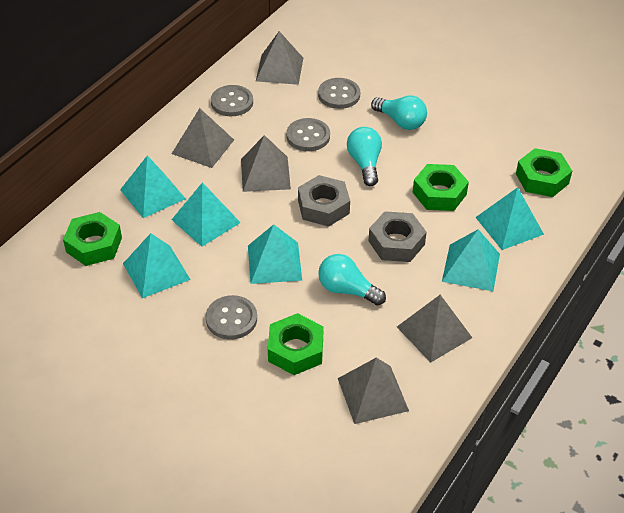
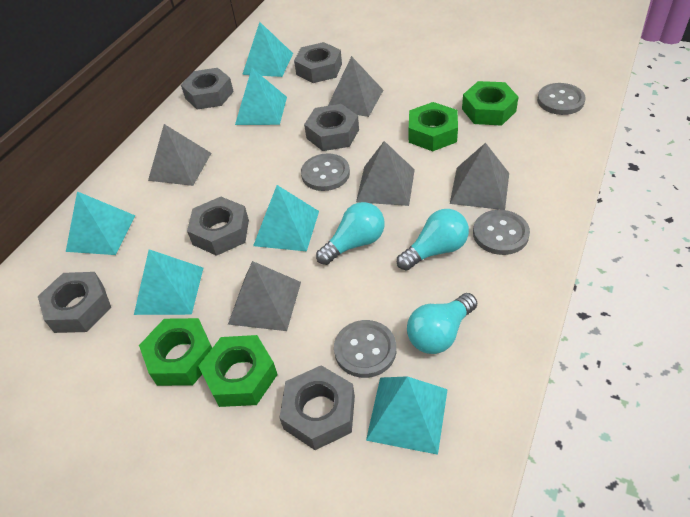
grey nut: 2 -> 6

